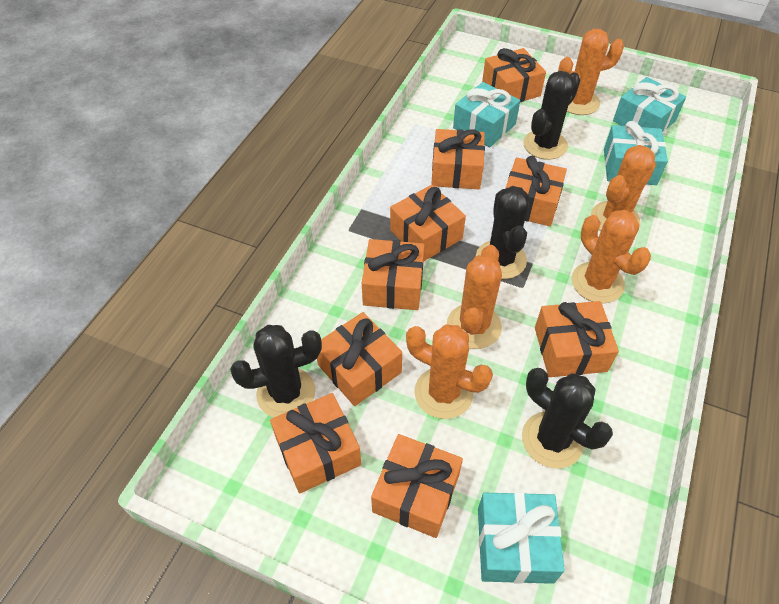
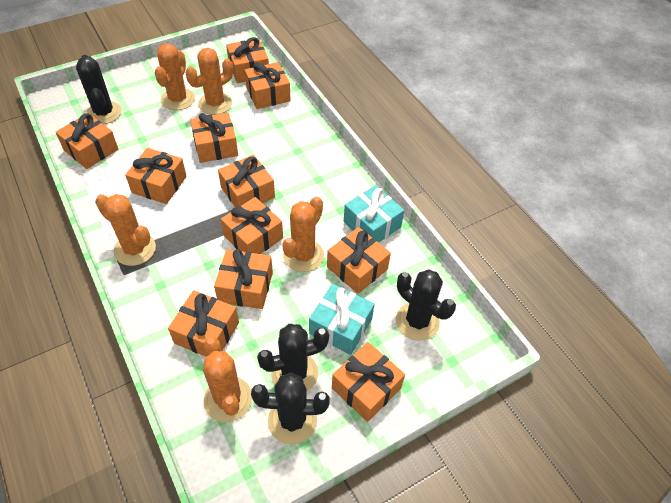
orange gift: 9 -> 11
turquoise gift: 4 -> 2

